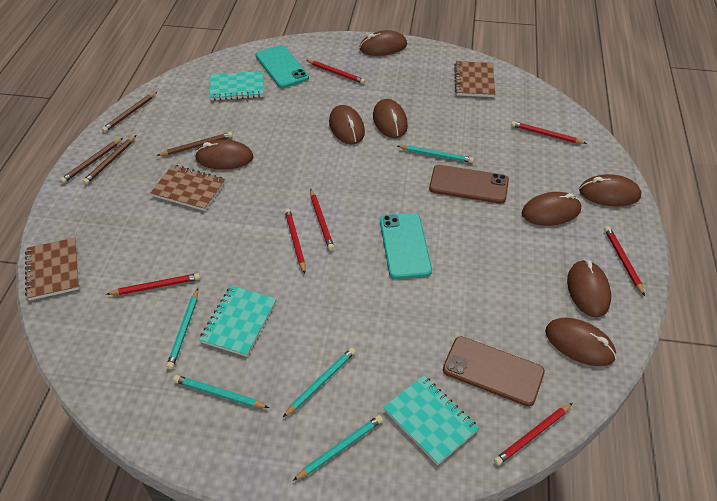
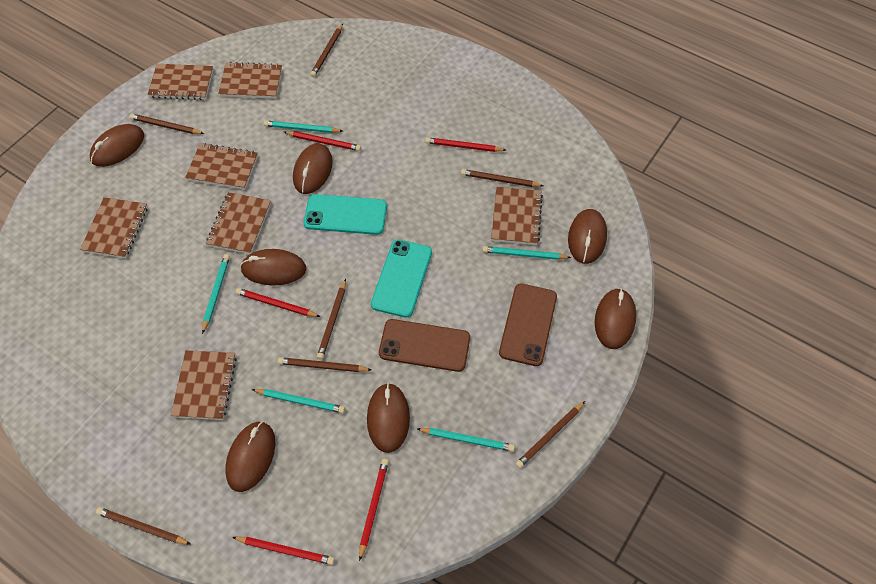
brown mouse: 8 -> 7
brown notebook: 3 -> 7
brown pencil: 4 -> 7
red pencil: 7 -> 5
turquoise notebook: 3 -> 0

